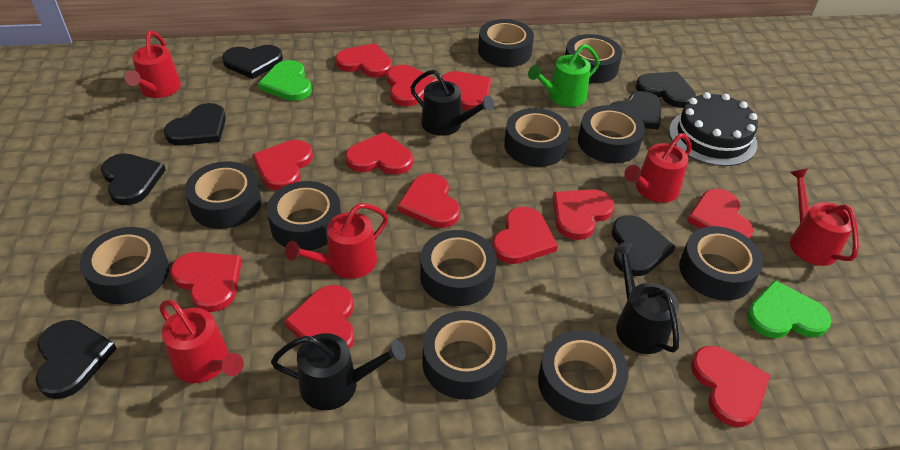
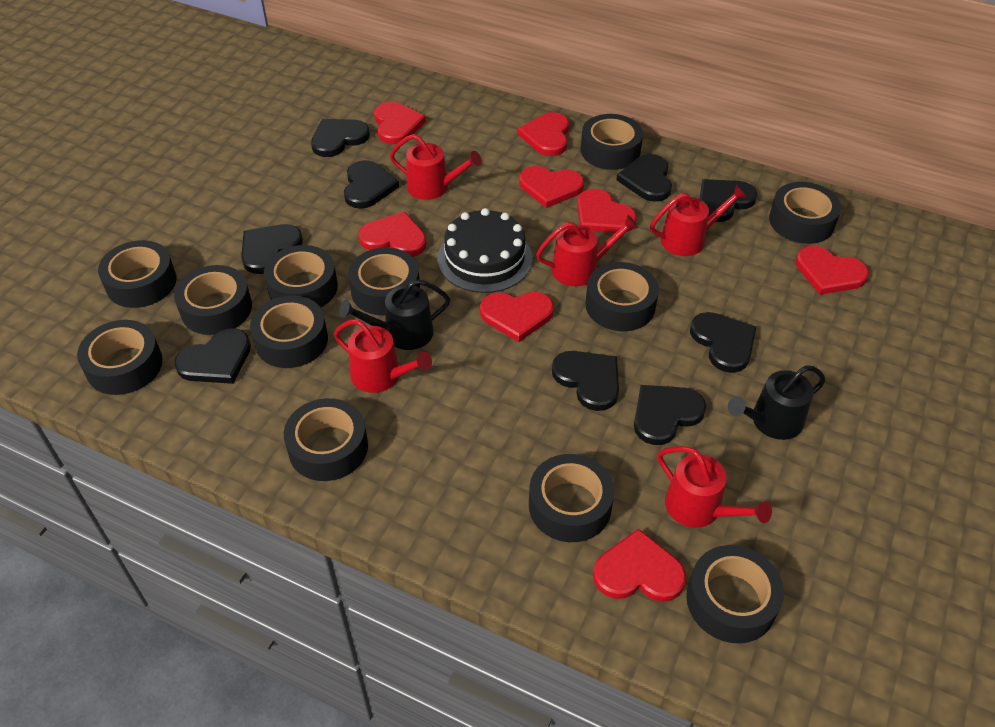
black heart: 7 -> 9
black tape: 11 -> 12
black watering can: 3 -> 2
green heart: 2 -> 0
green watering can: 1 -> 0
red heart: 12 -> 8

